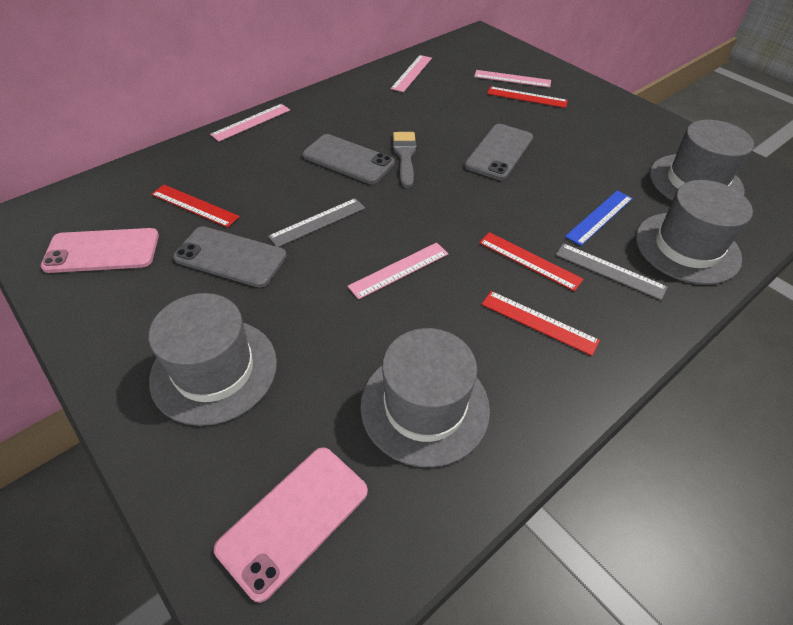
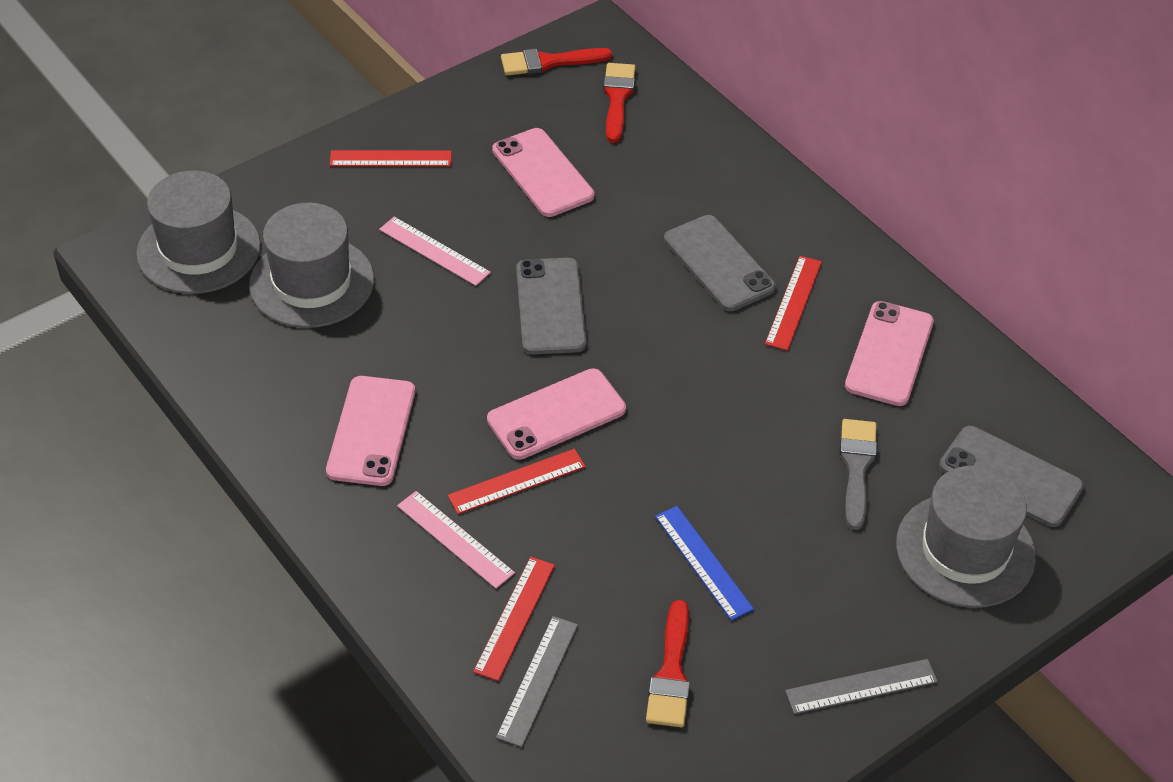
grey hat: 4 -> 3
pink phone: 2 -> 4
pink ruler: 4 -> 2
red brush: 0 -> 3

